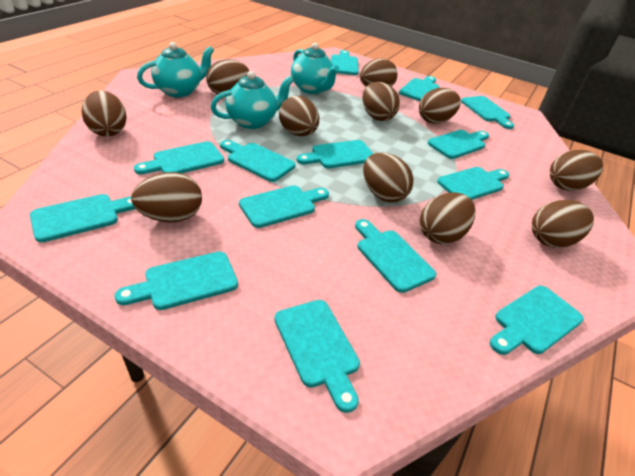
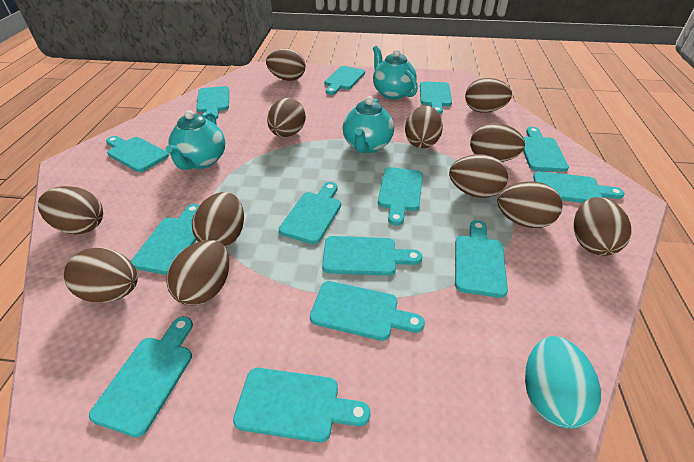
brown egg: 11 -> 12
turquoise egg: 0 -> 1

